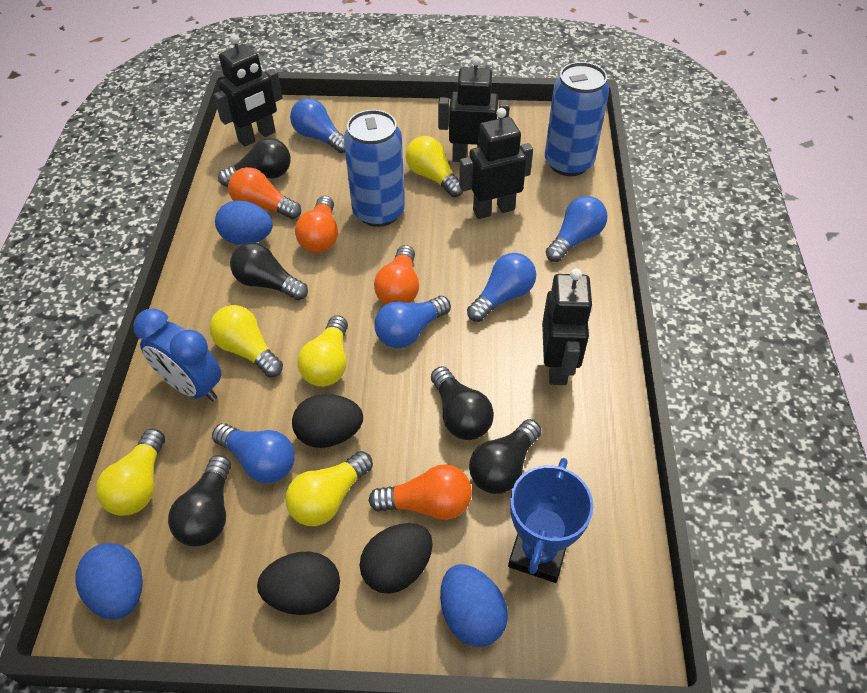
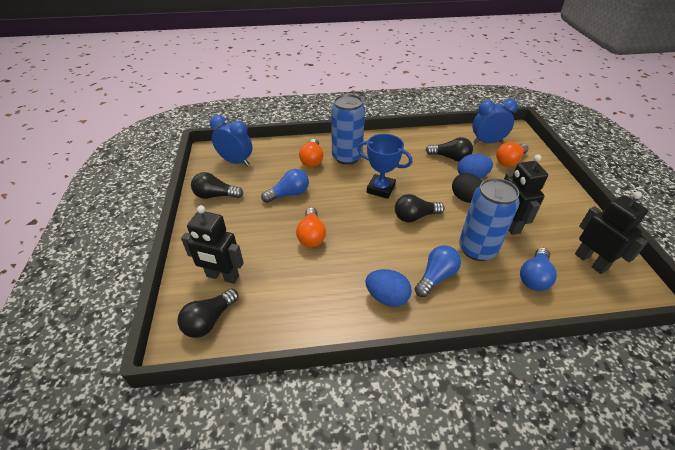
black egg: 3 -> 1
black light bulb: 5 -> 4
black robot: 4 -> 3
blue clock: 1 -> 2
blue egg: 3 -> 2
blue light bulb: 5 -> 3
orange light bulb: 4 -> 3
yellow light bulb: 5 -> 0

